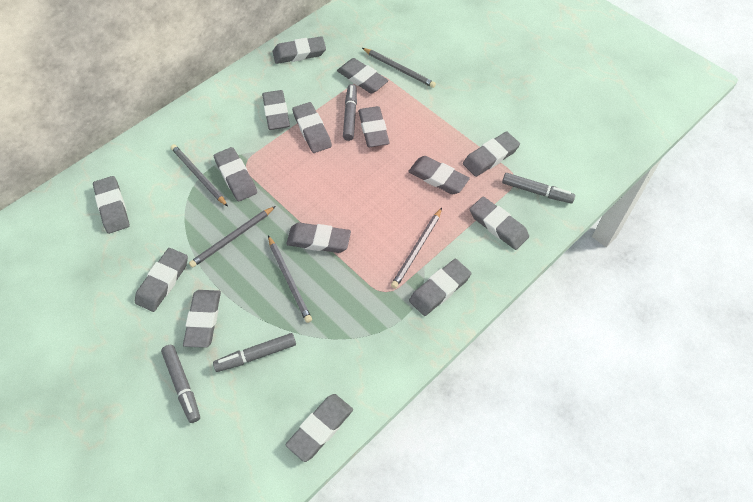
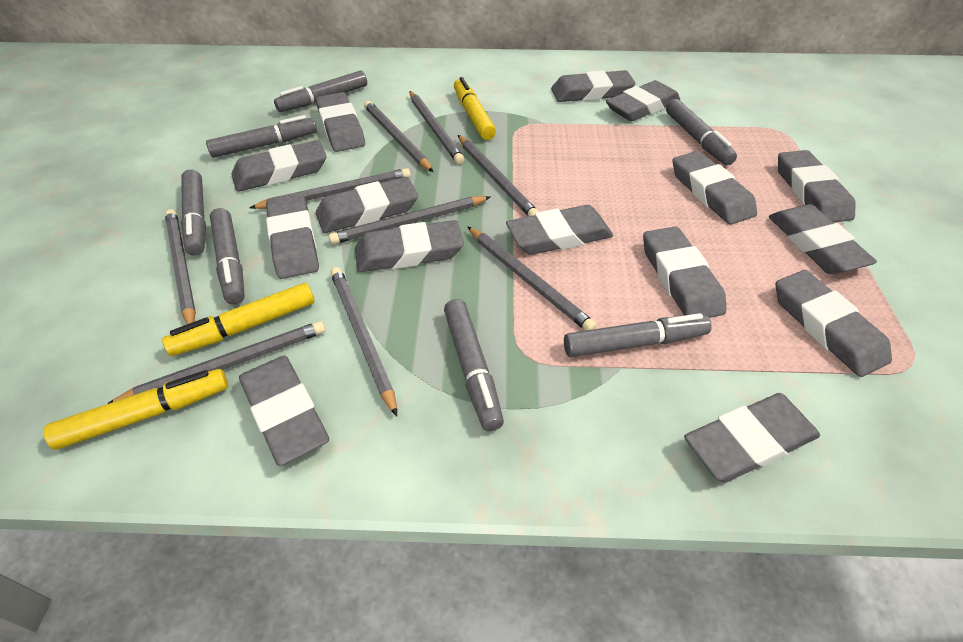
grey marker: 4 -> 7
grey pencil: 5 -> 9
yellow marker: 0 -> 3

